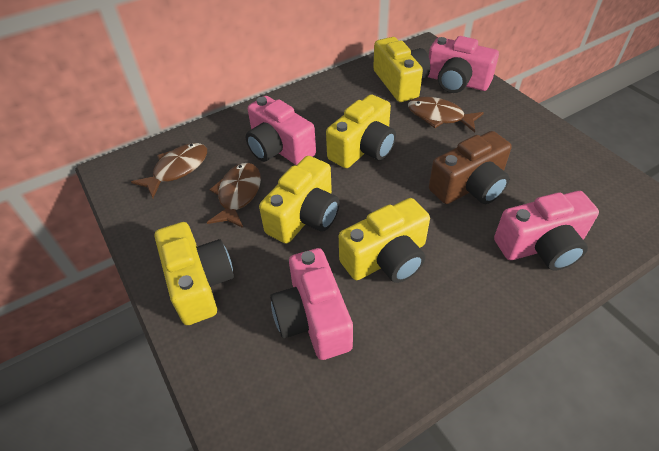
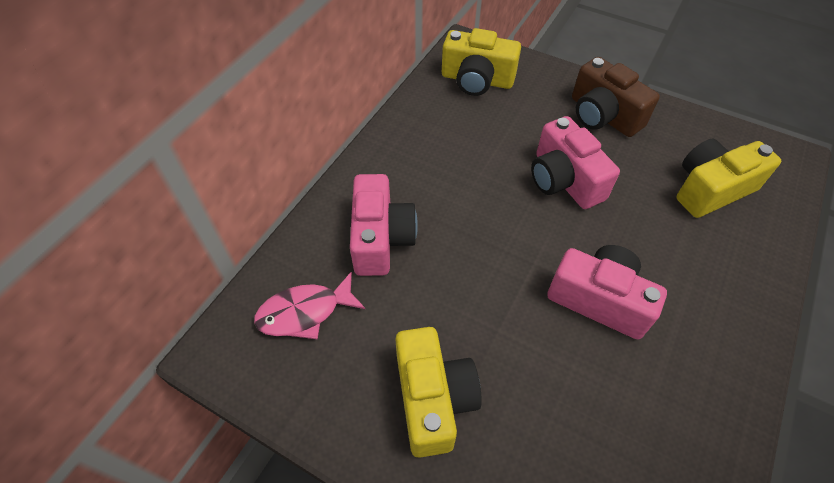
brown fish: 3 -> 0
pink camera: 4 -> 3
pink fish: 0 -> 1
yellow camera: 5 -> 3

